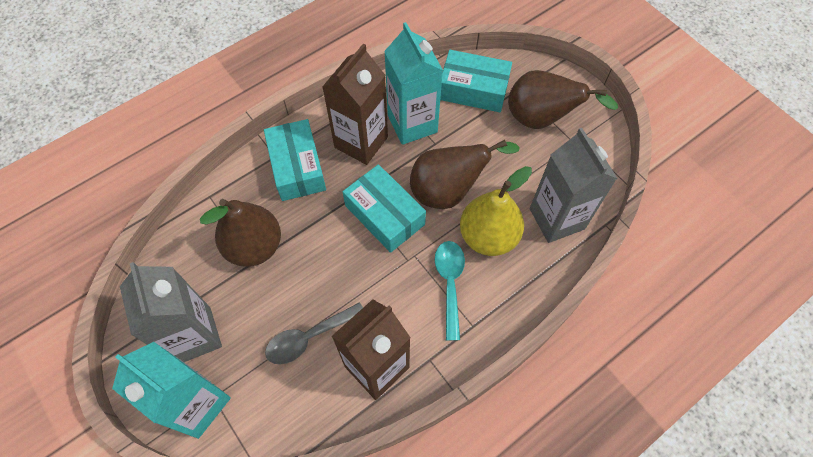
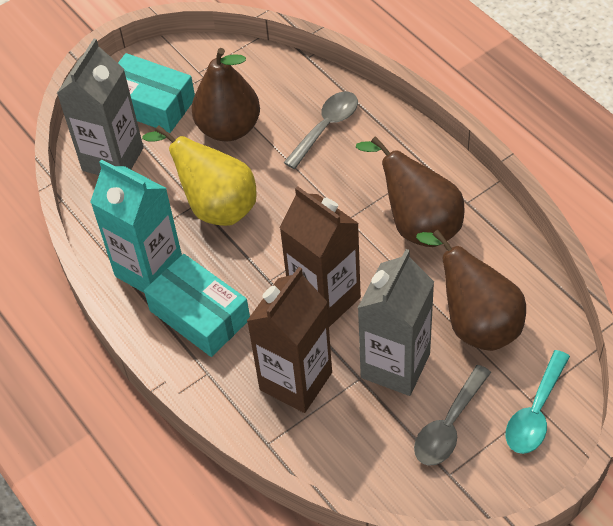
grey spoon: 1 -> 2
turquoise box: 3 -> 2
turquoise carton: 2 -> 1

